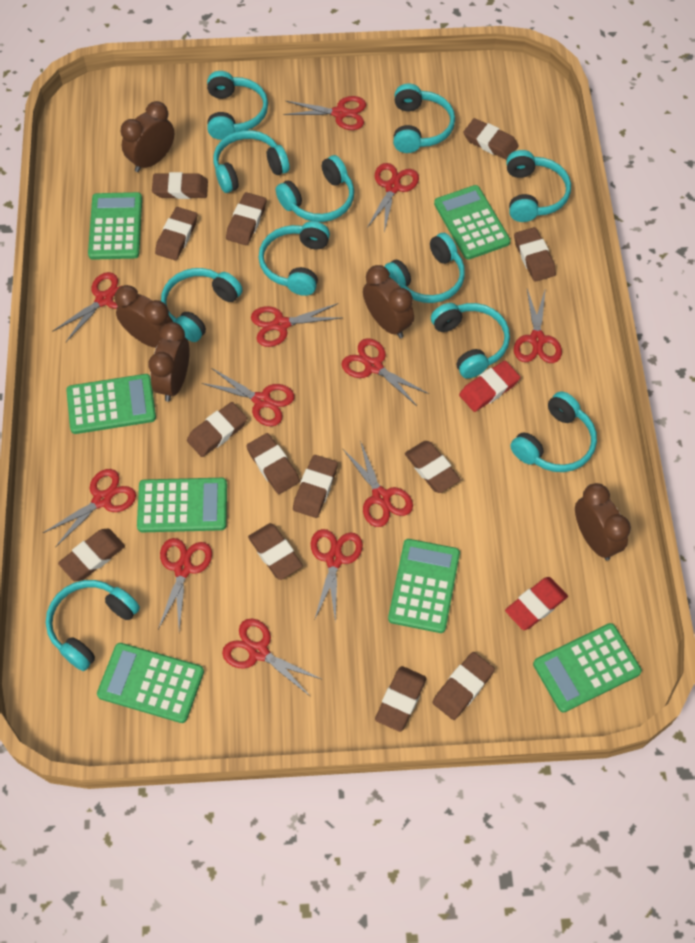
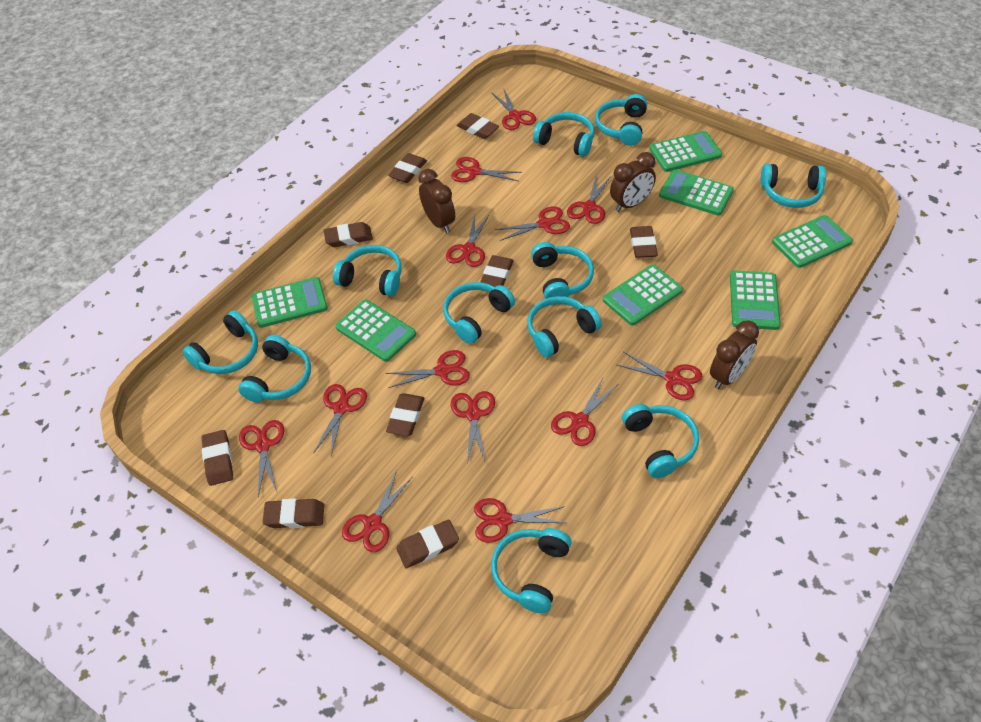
brown clock: 5 -> 3
brown eraser: 13 -> 9
red eraser: 2 -> 0
red scissors: 12 -> 13

